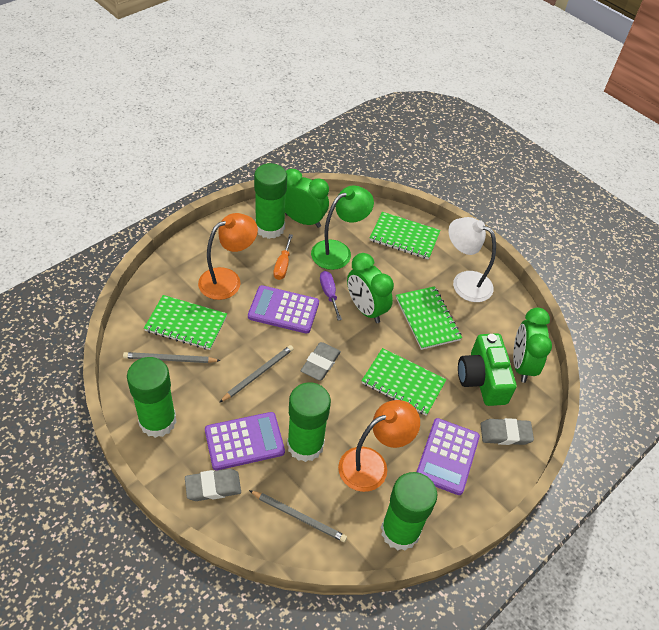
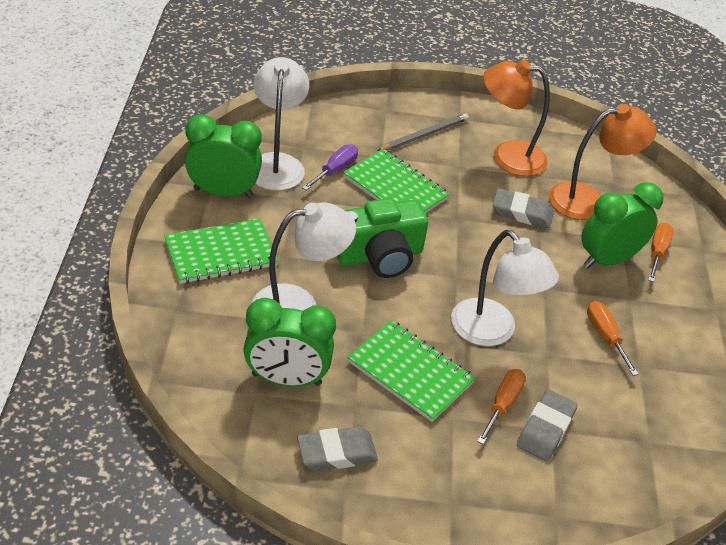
green glue stick: 4 -> 0
green lamp: 1 -> 0
green notebook: 4 -> 3
grey pencil: 3 -> 1
orange screwdriver: 1 -> 3
purple calculator: 3 -> 0
white lamp: 1 -> 3

